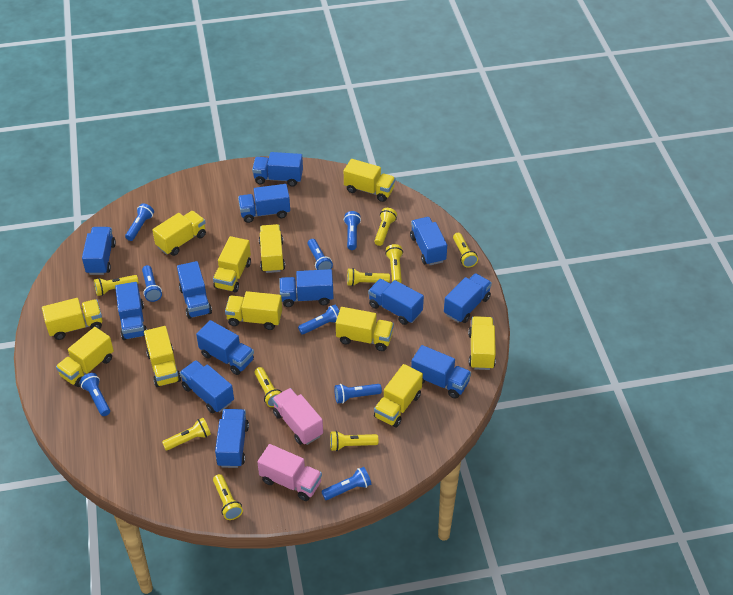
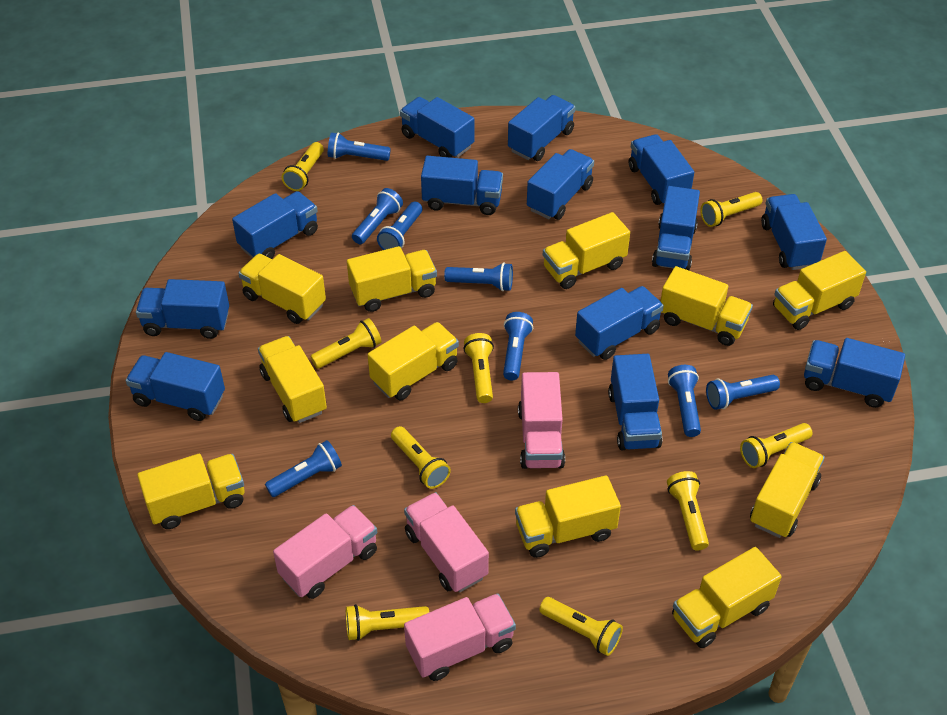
pink truck: 2 -> 4

